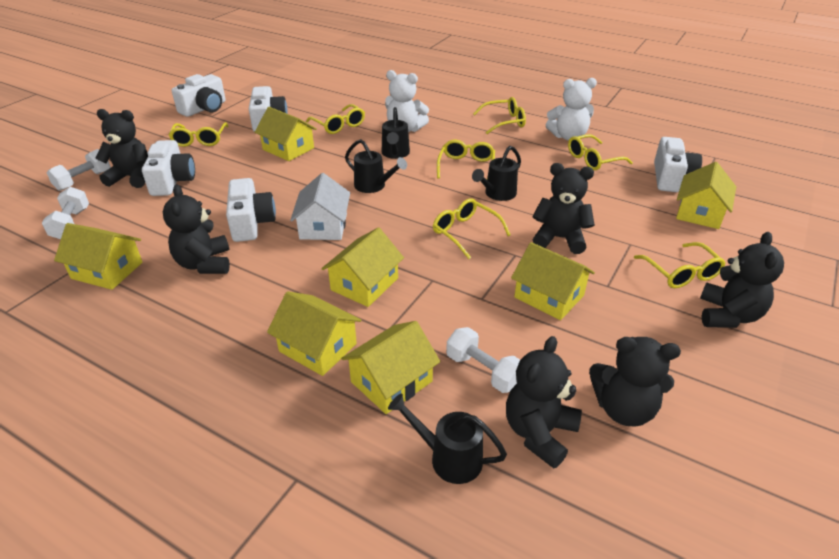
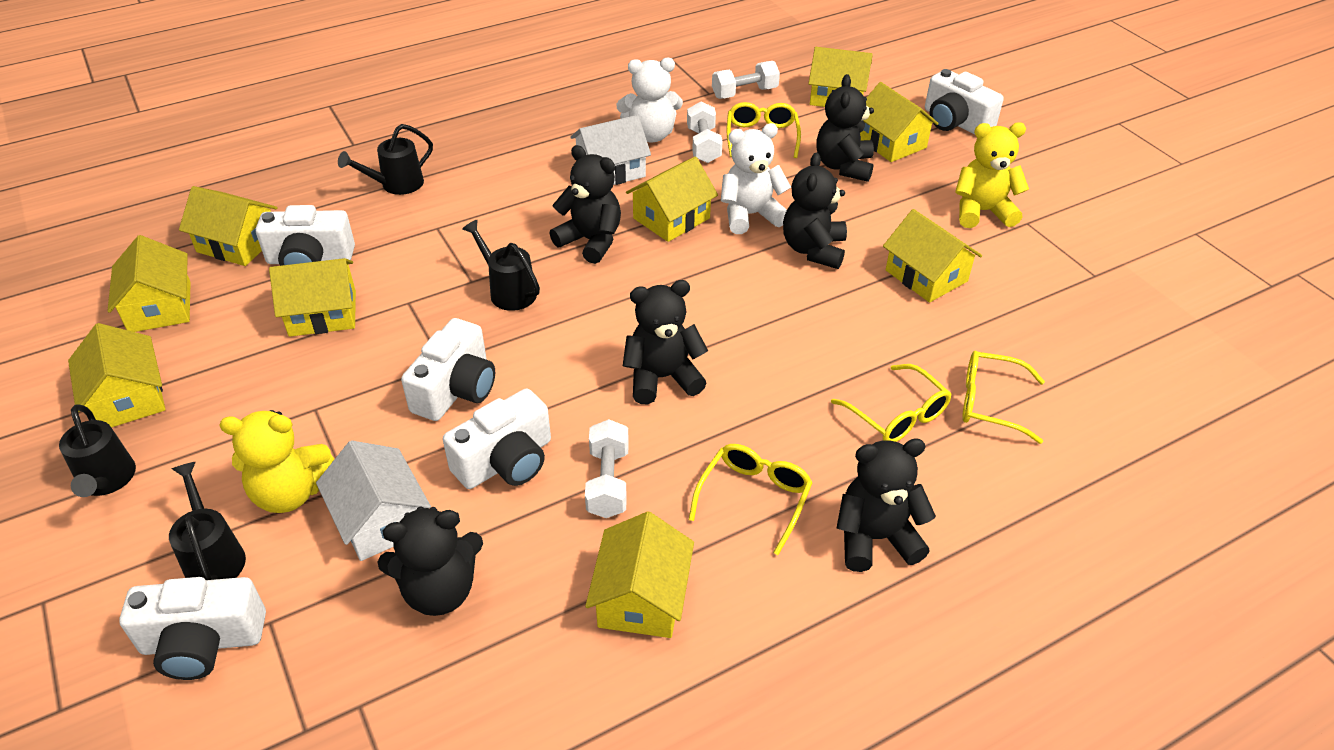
white house: 1 -> 2
yellow glasses: 7 -> 4
yellow house: 7 -> 9
yellow teddy bear: 0 -> 2

